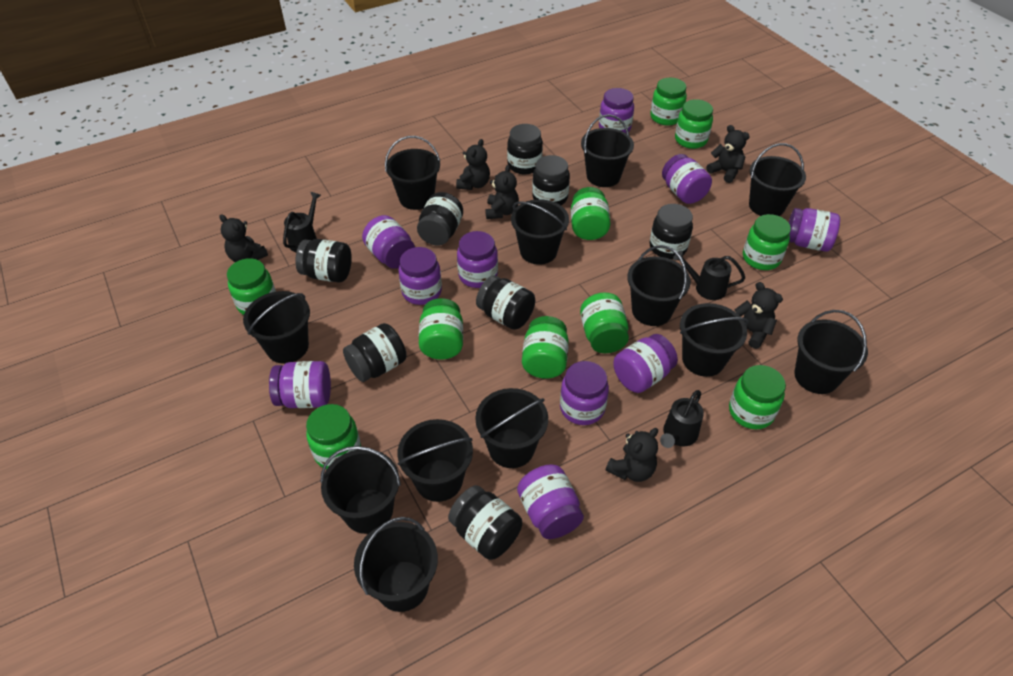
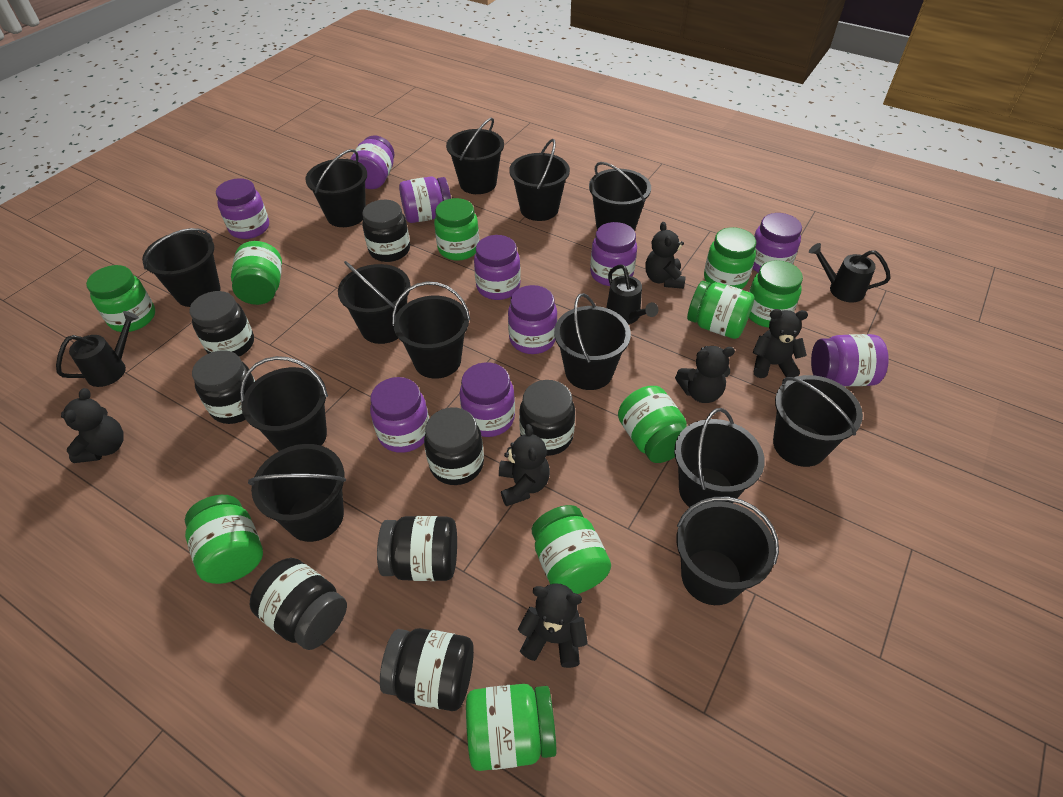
black bucket: 12 -> 13

